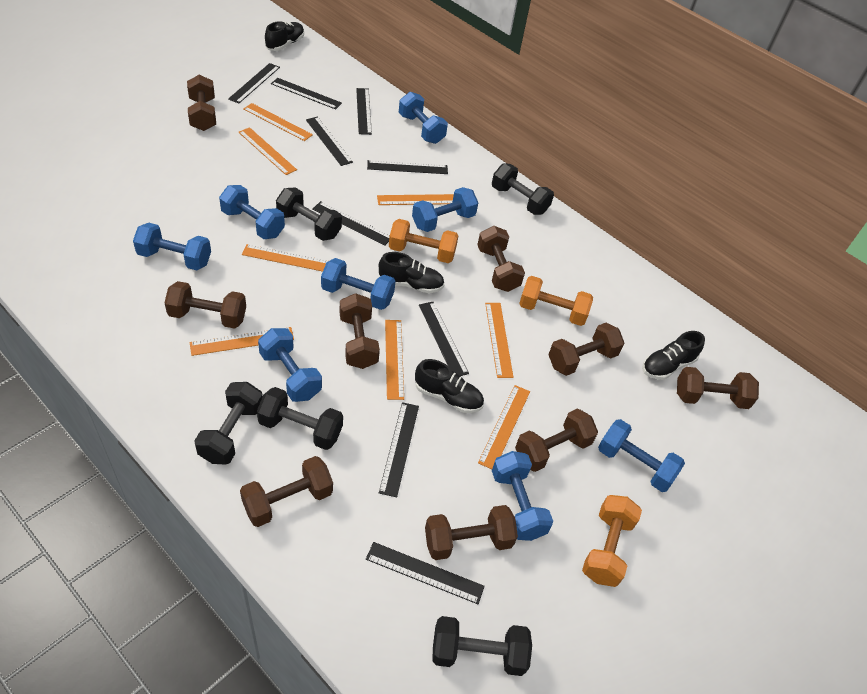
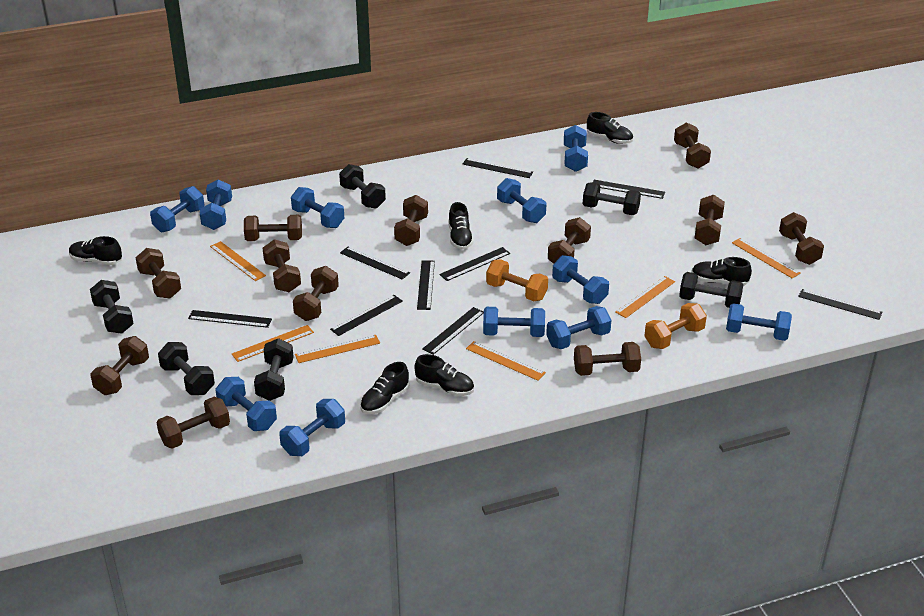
black dumbbell: 5 -> 6
black shoe: 4 -> 6
blue dumbbell: 8 -> 11
brown dumbbell: 9 -> 12
orange dumbbell: 3 -> 2
orange ruler: 8 -> 6

